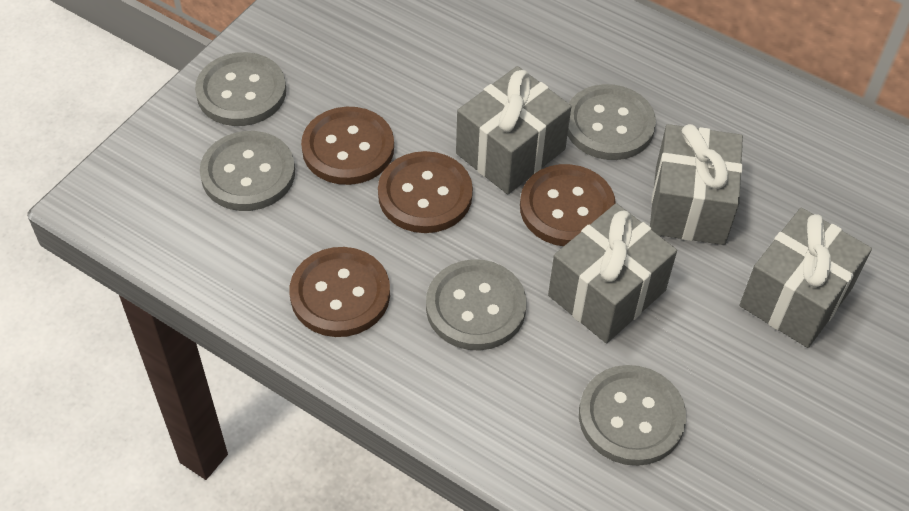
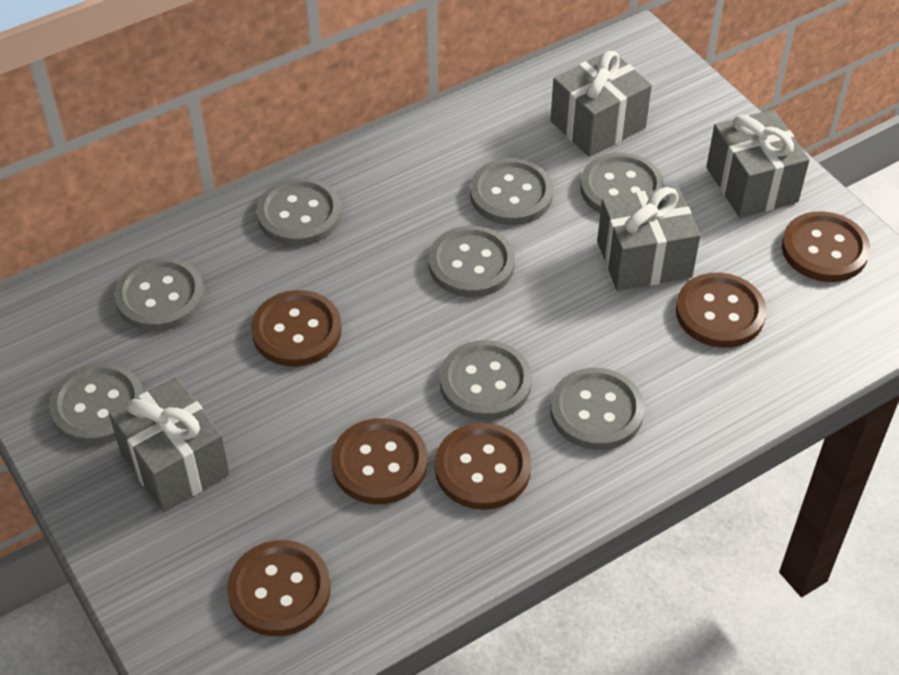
brown button: 4 -> 6
grey button: 5 -> 8

